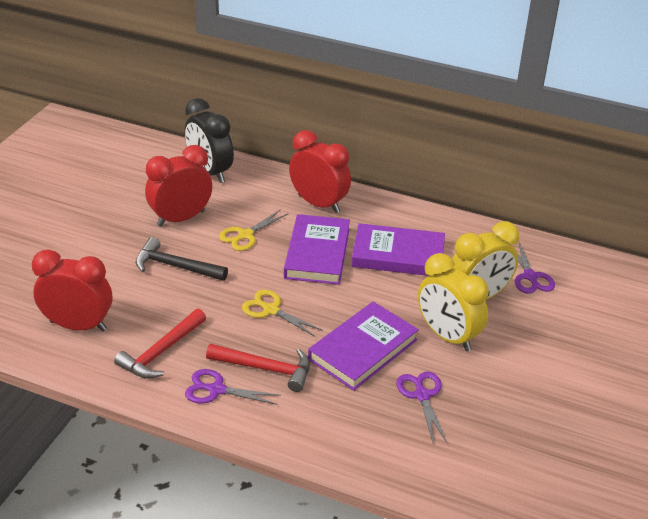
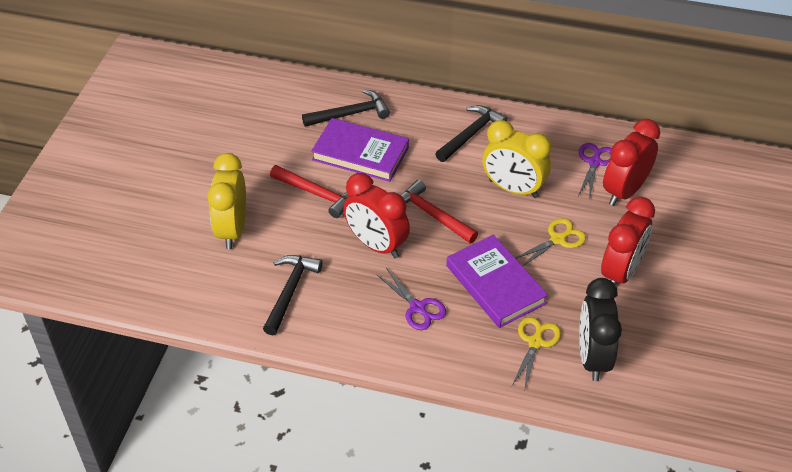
black hammer: 1 -> 3
purple book: 3 -> 2
purple scissors: 3 -> 2

